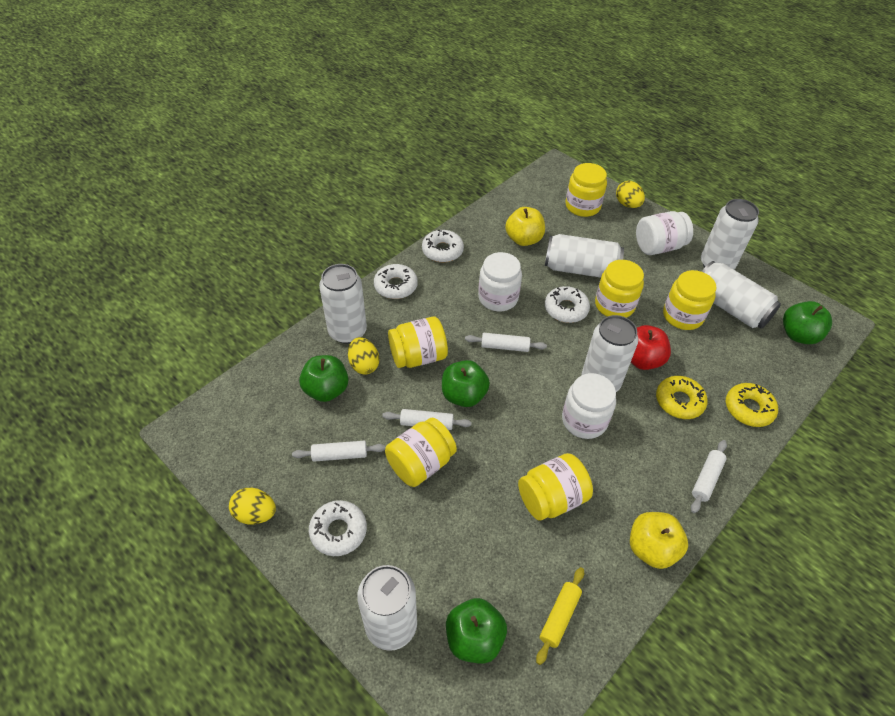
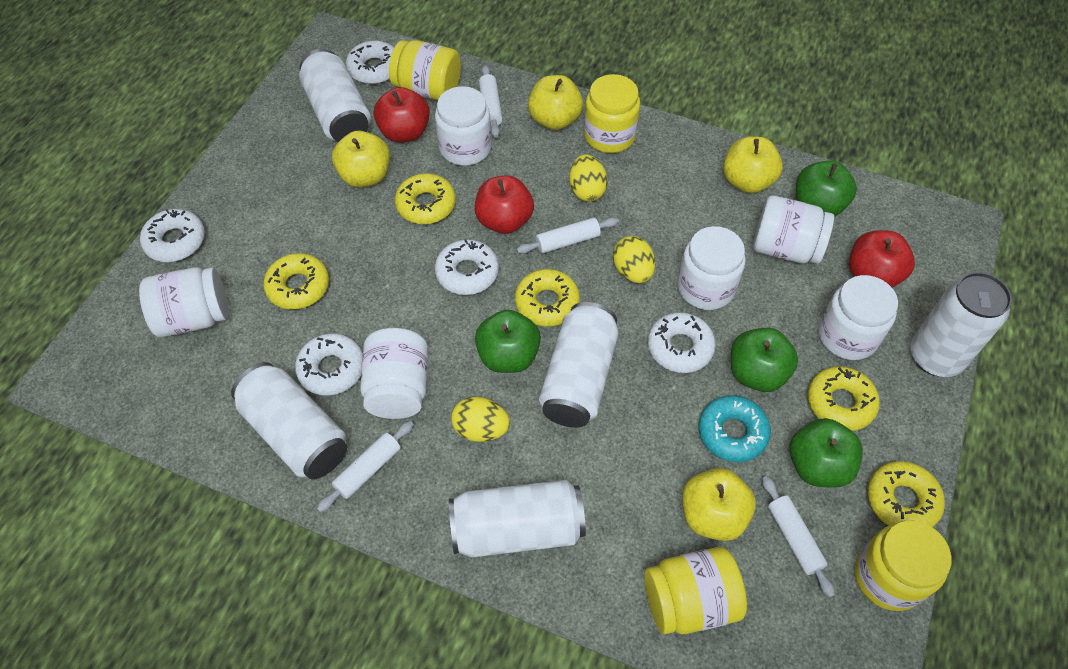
red apple: 1 -> 3
turquoise donut: 0 -> 1
white can: 6 -> 5
white donut: 4 -> 5
white jar: 3 -> 6
yellow apple: 2 -> 4
yellow donut: 2 -> 5
yellow jar: 6 -> 4
yellow rolling pin: 1 -> 0

